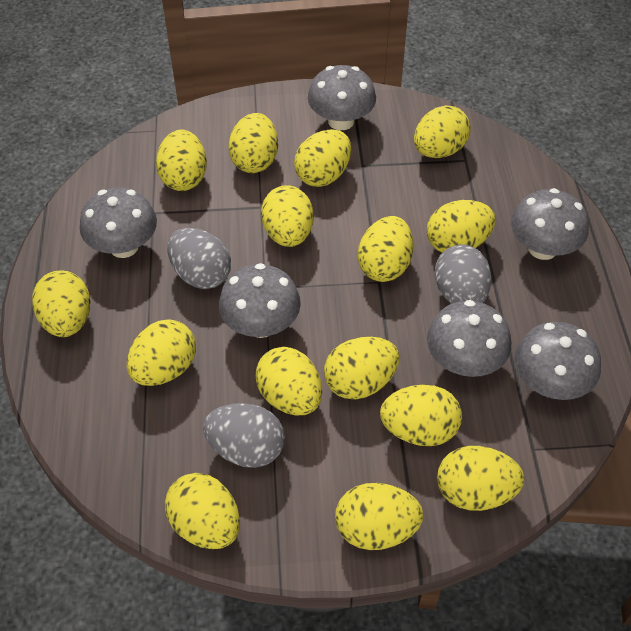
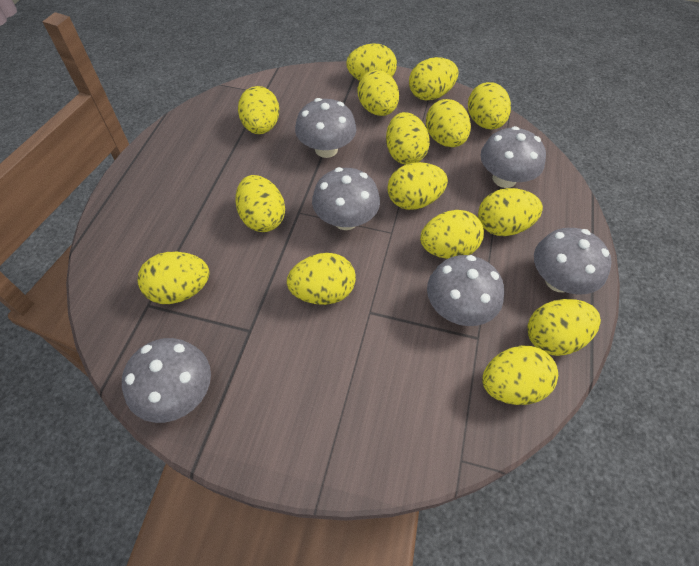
grey egg: 3 -> 0

